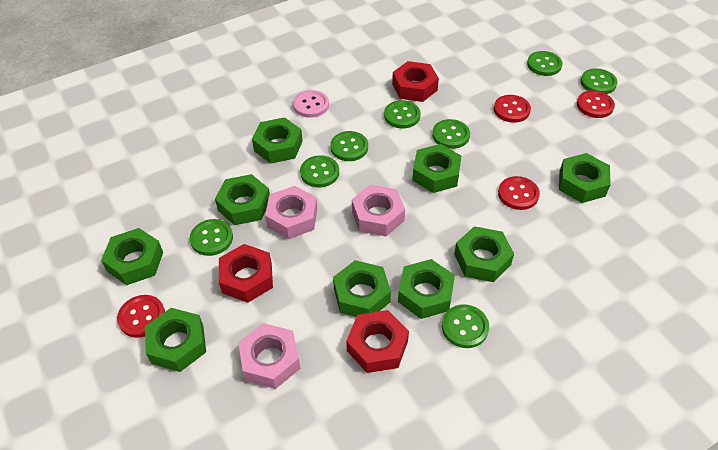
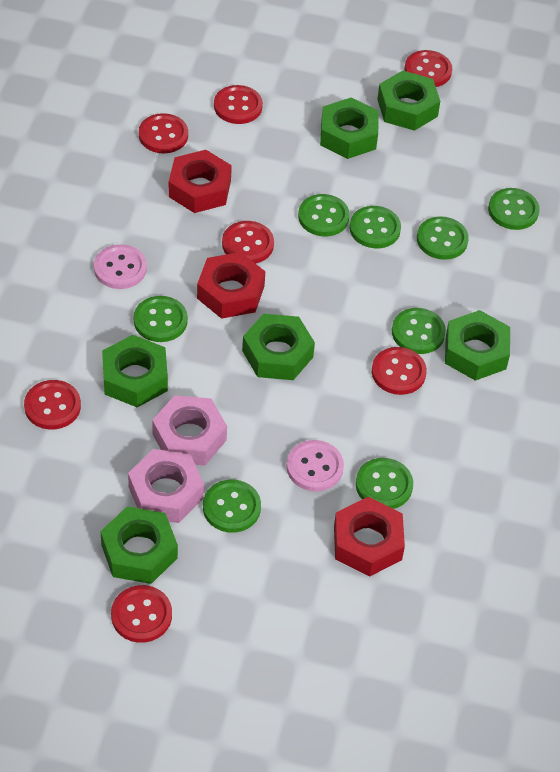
green nut: 9 -> 6
pink button: 1 -> 2
pink nut: 3 -> 2
red button: 4 -> 7

